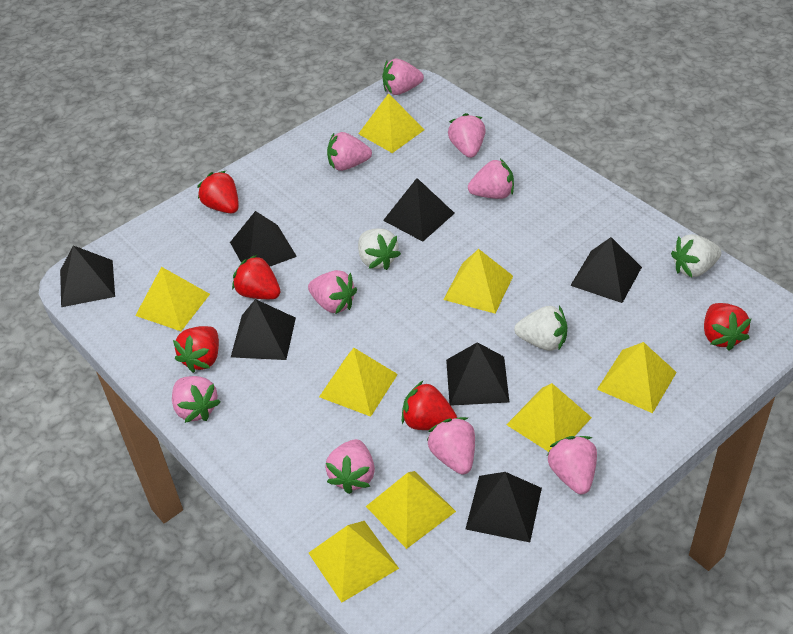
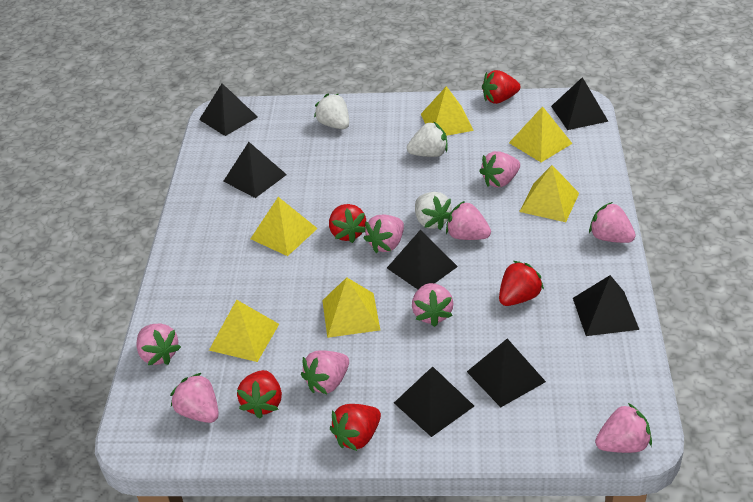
yellow pyramid: 8 -> 6

